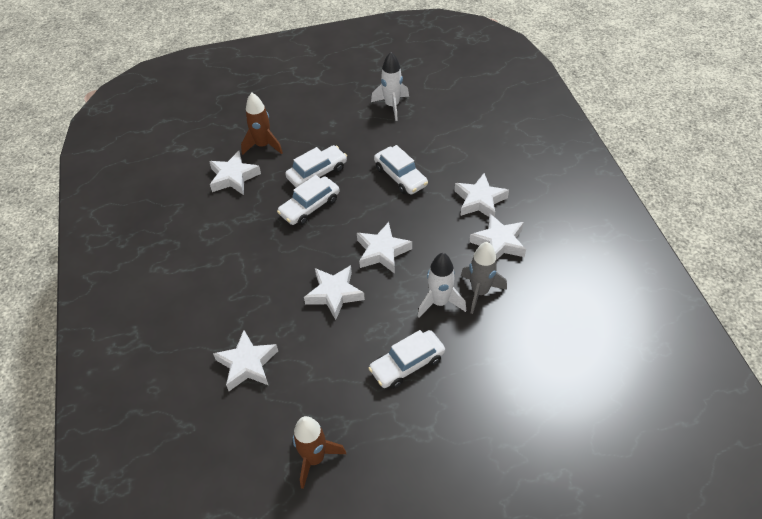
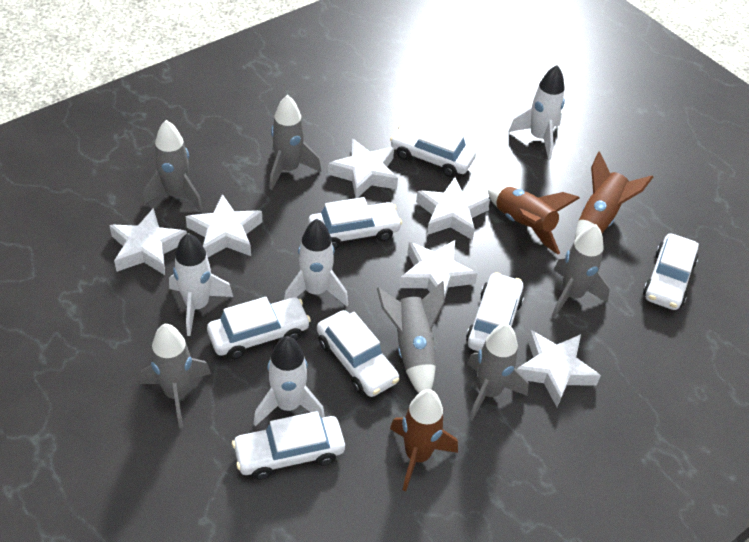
brown rocket: 2 -> 3
grey rocket: 1 -> 6
white car: 4 -> 7
white rocket: 2 -> 4

